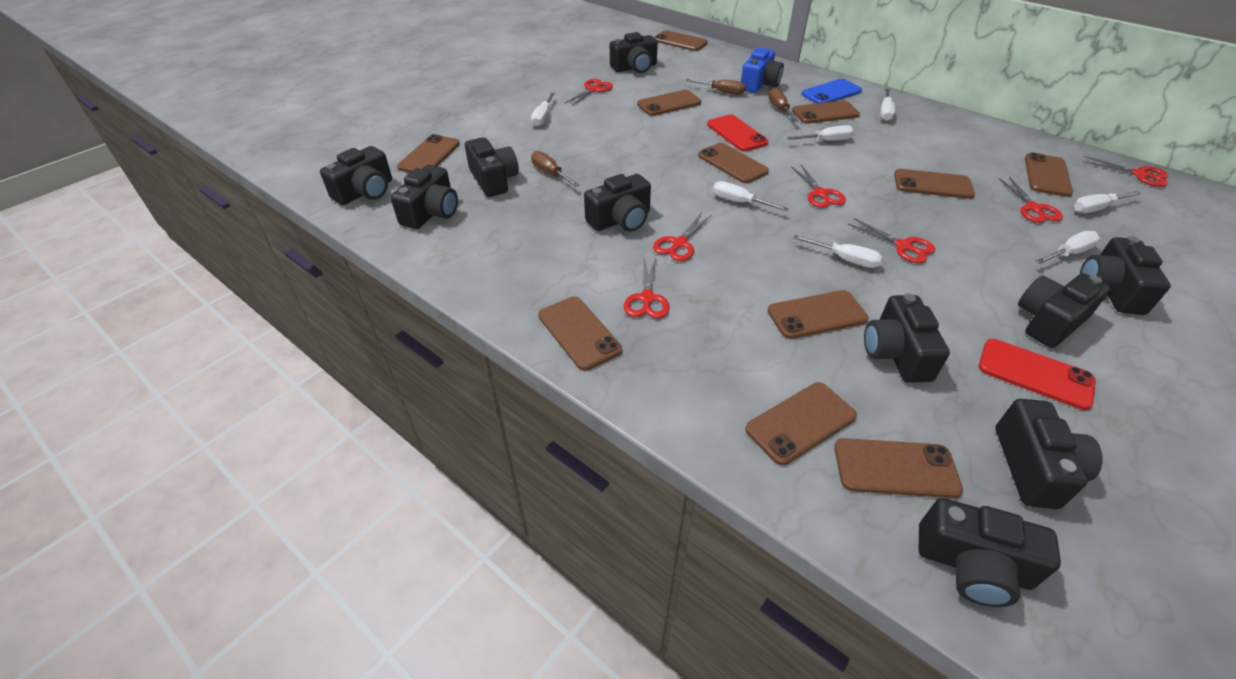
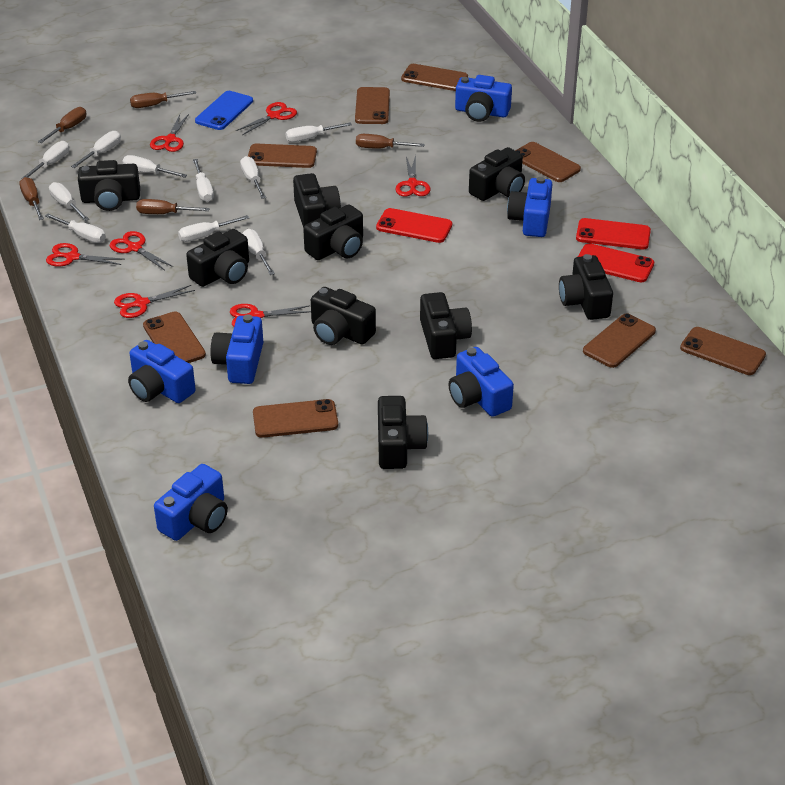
black camera: 10 -> 9
blue camera: 1 -> 6
brown phone: 11 -> 8
brown screwdriver: 3 -> 5
red phone: 2 -> 3
white screwdriver: 7 -> 10

